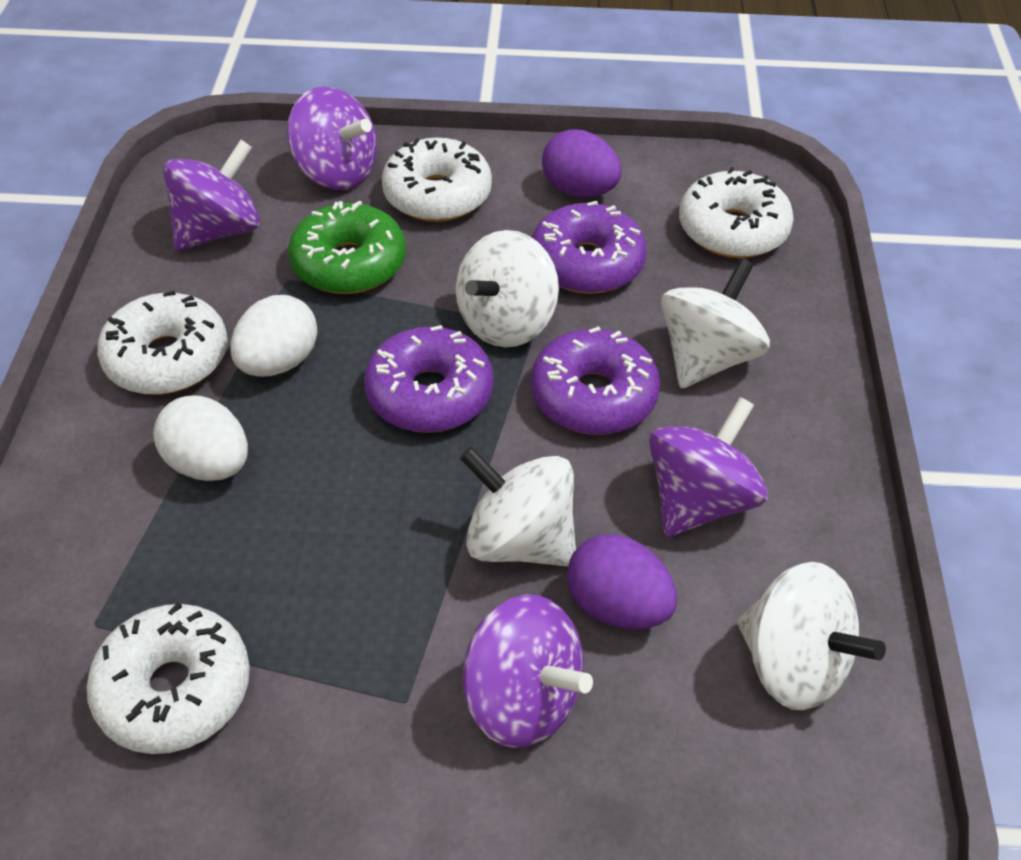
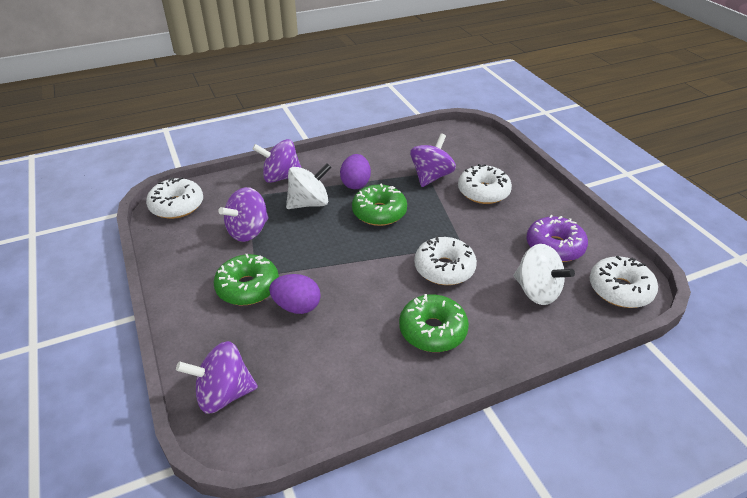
green donut: 1 -> 3
purple donut: 3 -> 1
white egg: 2 -> 0
white spinning top: 4 -> 2

